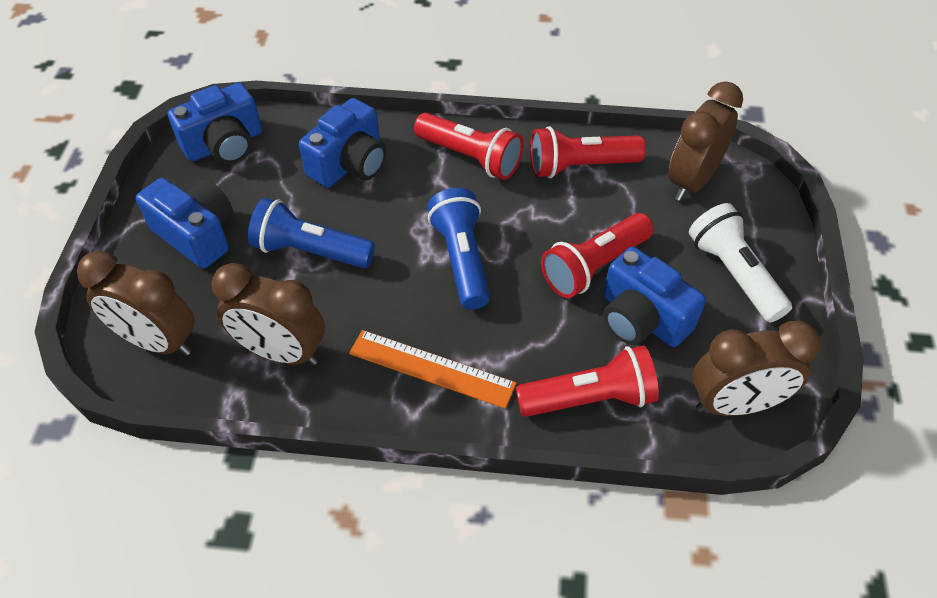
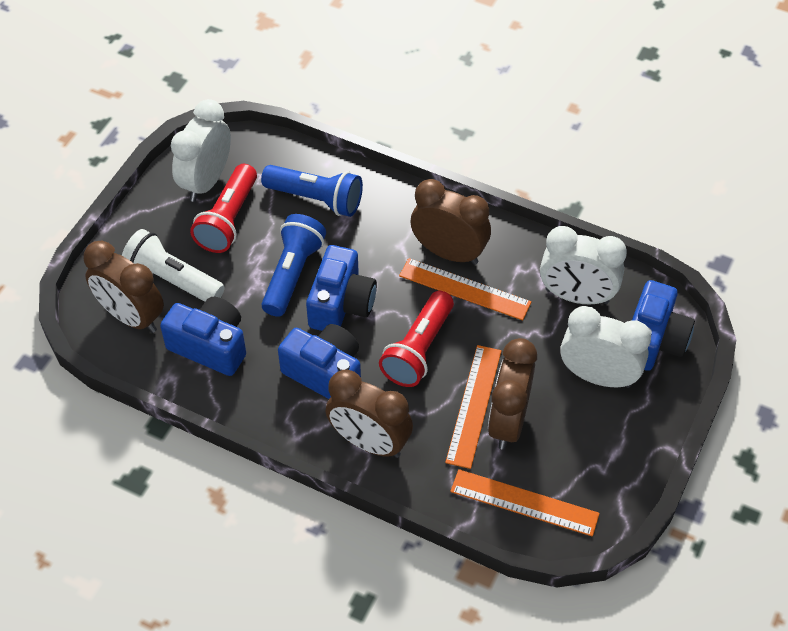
orange ruler: 1 -> 3
red flashlight: 4 -> 2
white clock: 0 -> 3

